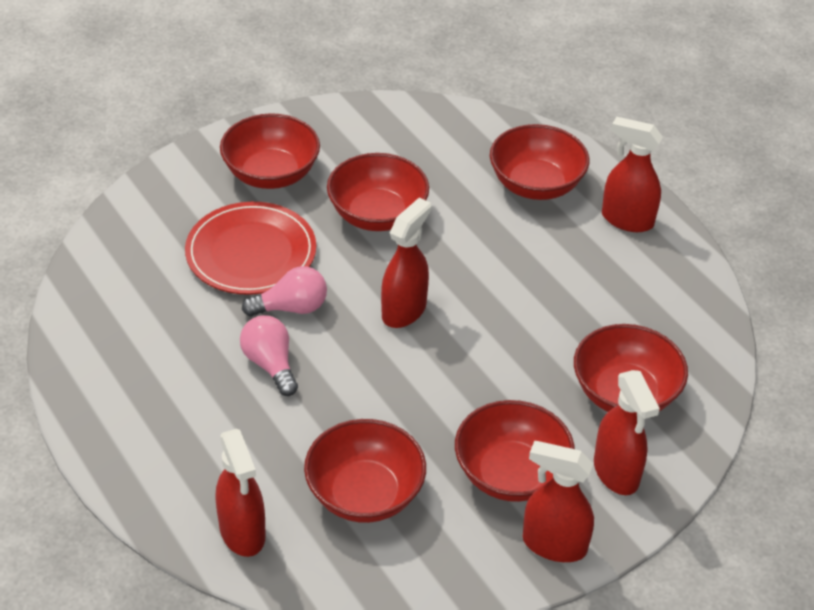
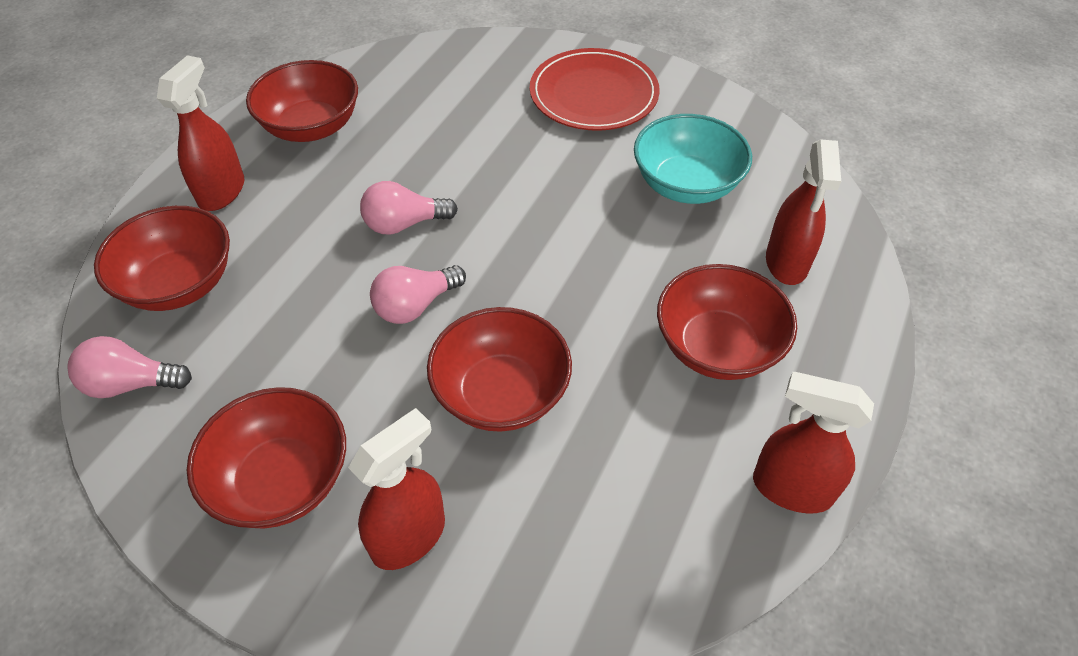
pink light bulb: 2 -> 3
red bowl: 6 -> 5
red spray bottle: 5 -> 4
turquoise bowl: 0 -> 1

